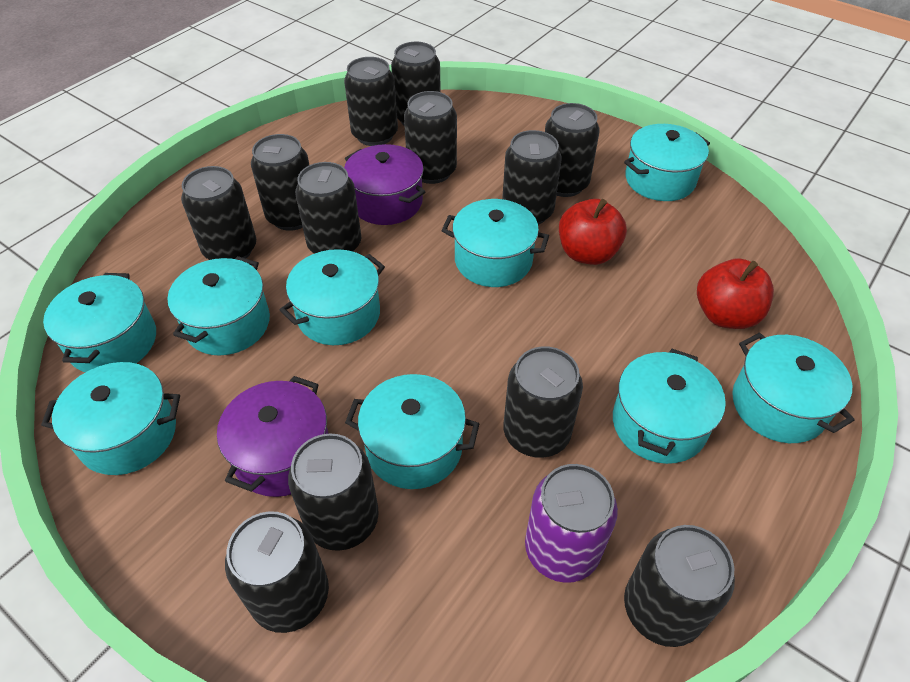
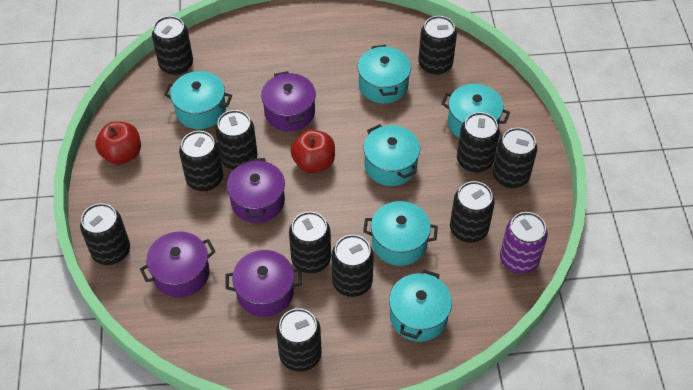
black can: 12 -> 11
purple pot: 2 -> 4
turquoise pot: 9 -> 6

